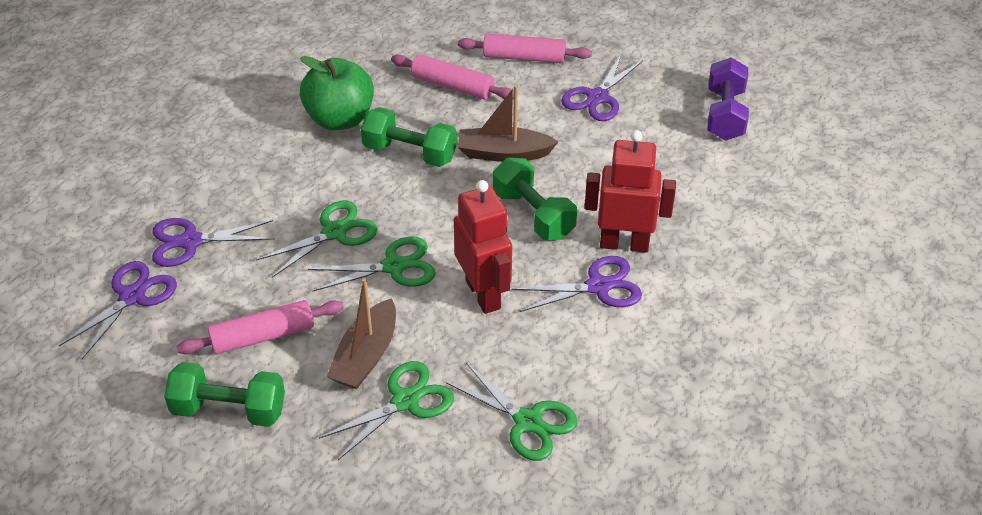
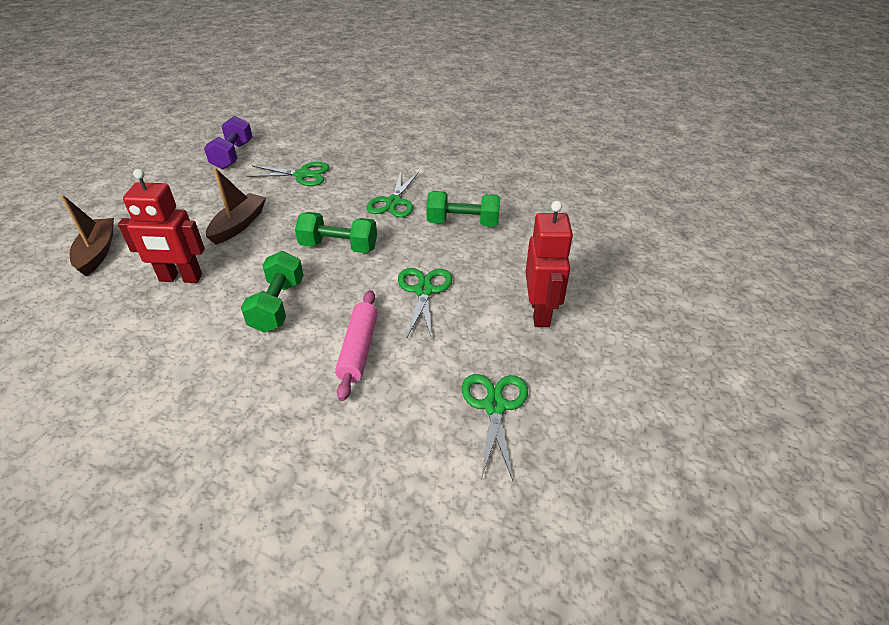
green apple: 1 -> 0
pink rolling pin: 3 -> 1
purple scissors: 4 -> 0

